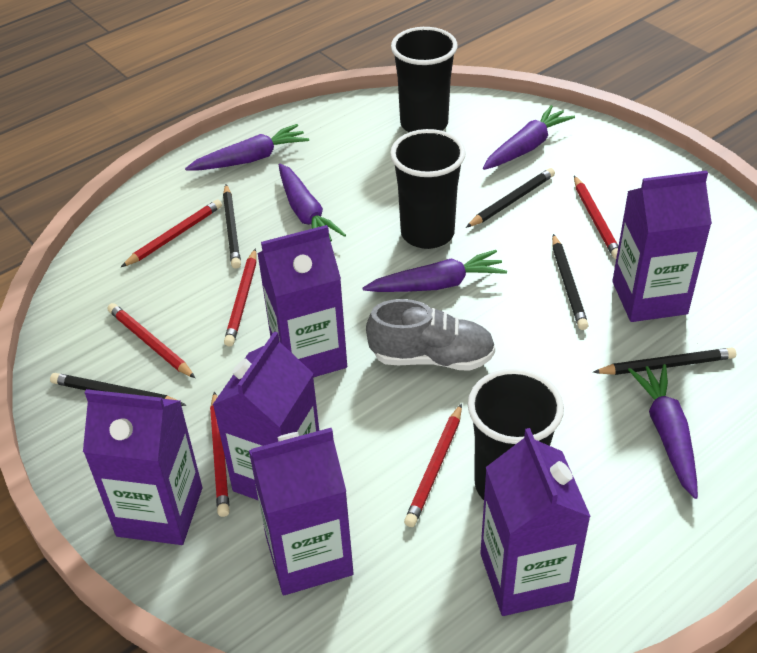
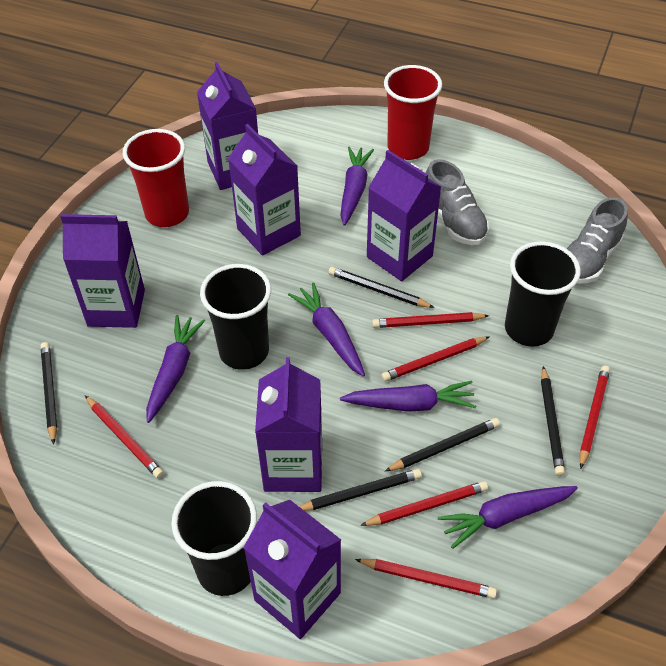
grey shoe: 1 -> 2
red cup: 0 -> 2

